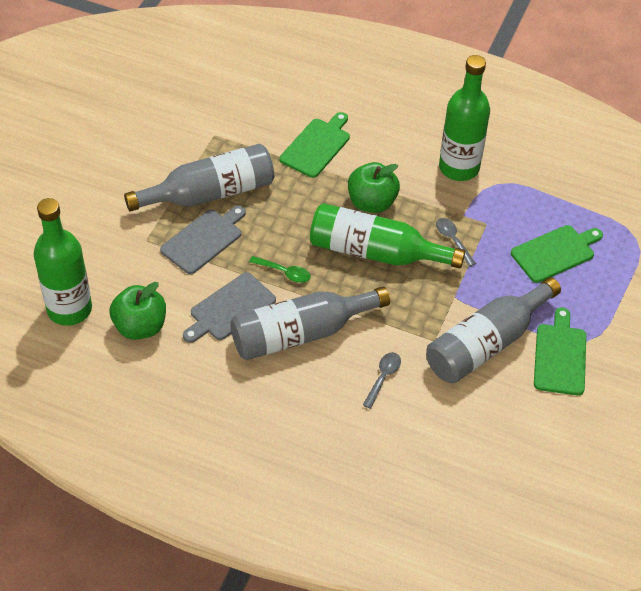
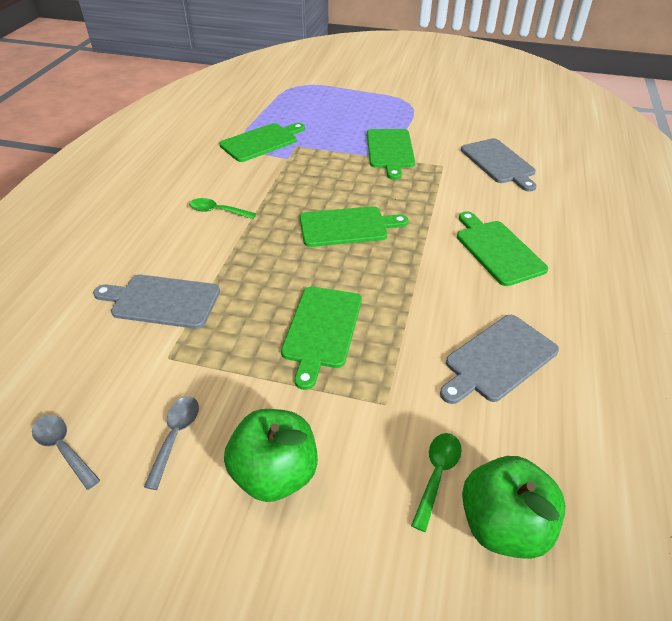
green bottle: 3 -> 0
green cutting board: 3 -> 5
green spoon: 1 -> 2
grey bottle: 3 -> 0
grey cutting board: 2 -> 3

